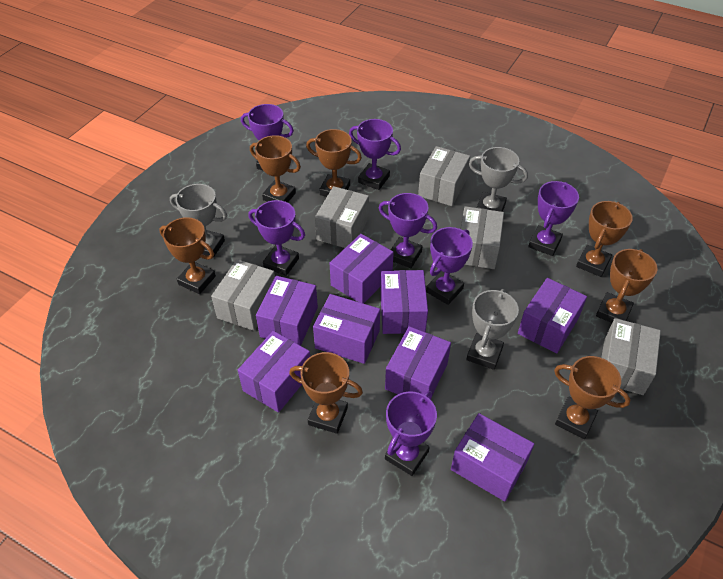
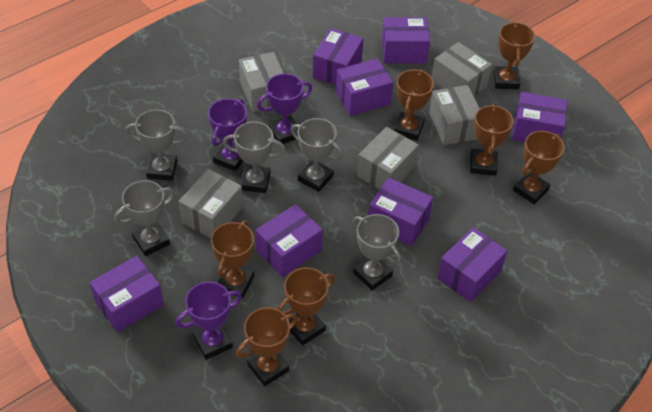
grey trophy: 3 -> 5
purple trophy: 7 -> 3

